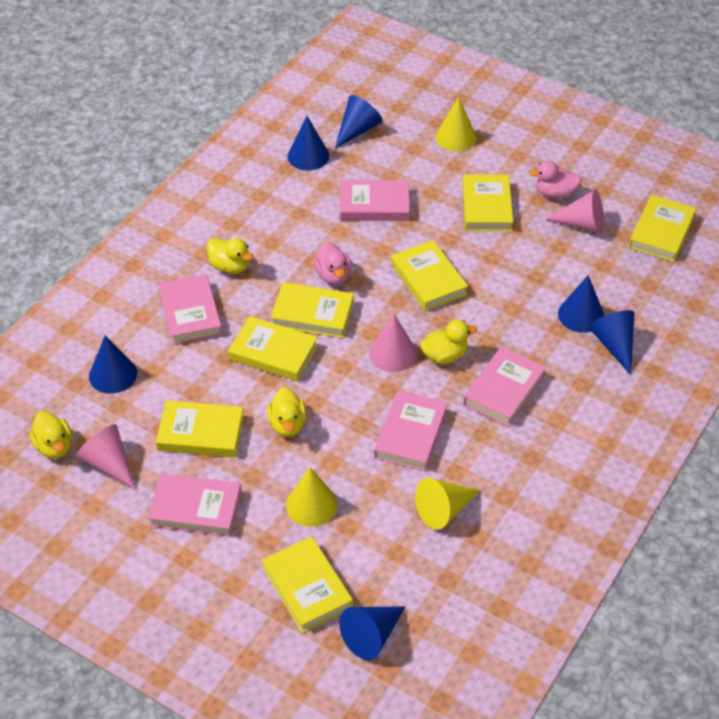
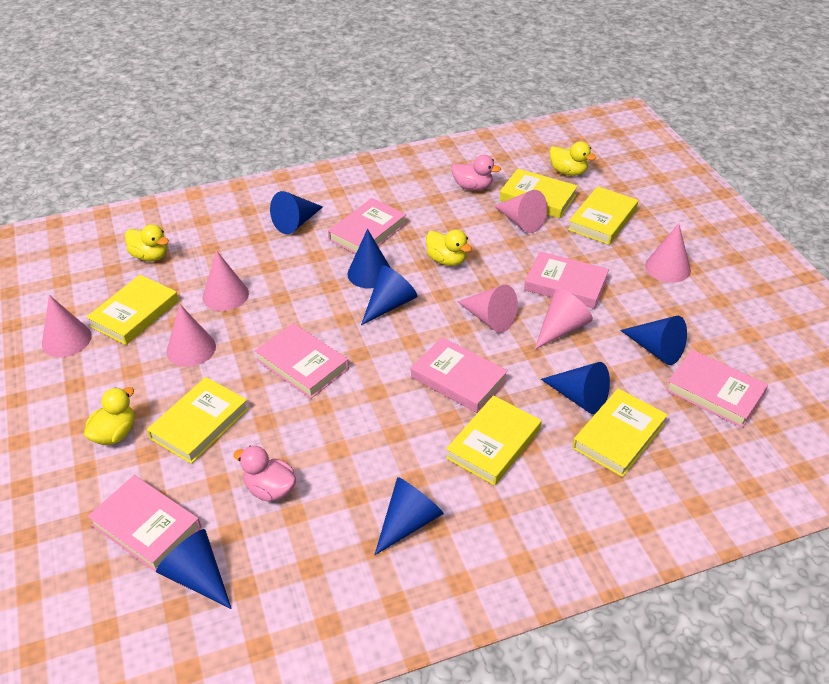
blue cone: 6 -> 7
pink book: 5 -> 6
pink cone: 3 -> 7
yellow book: 7 -> 6
yellow cone: 3 -> 0

